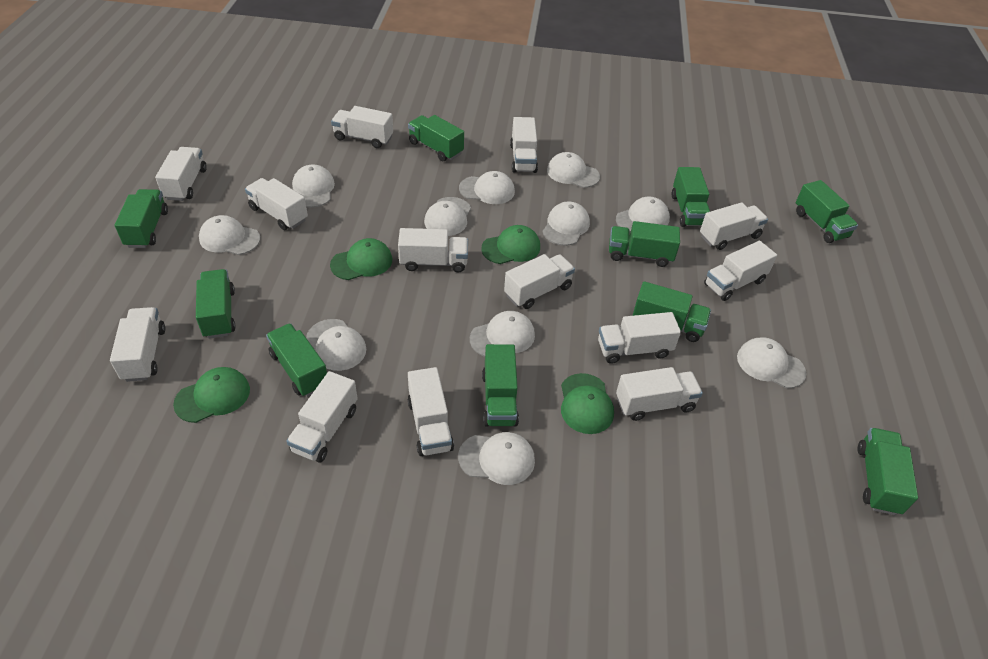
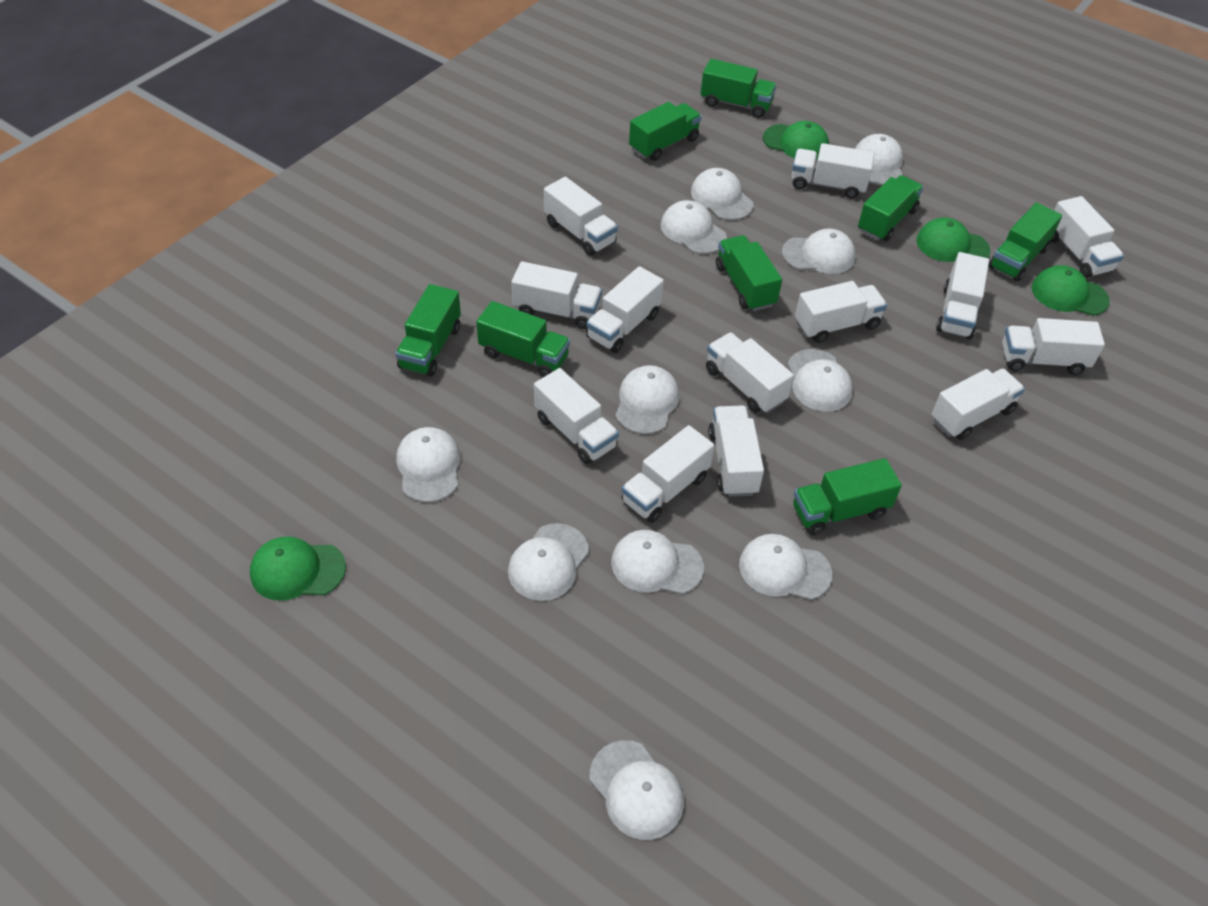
green truck: 10 -> 8

